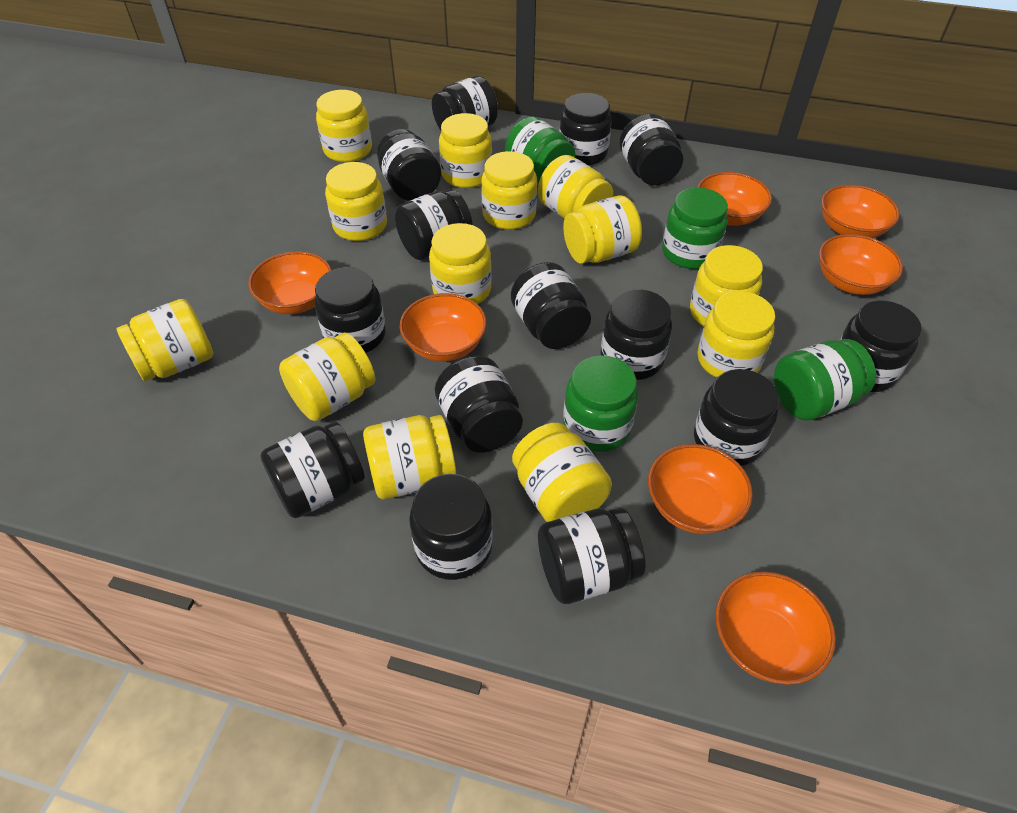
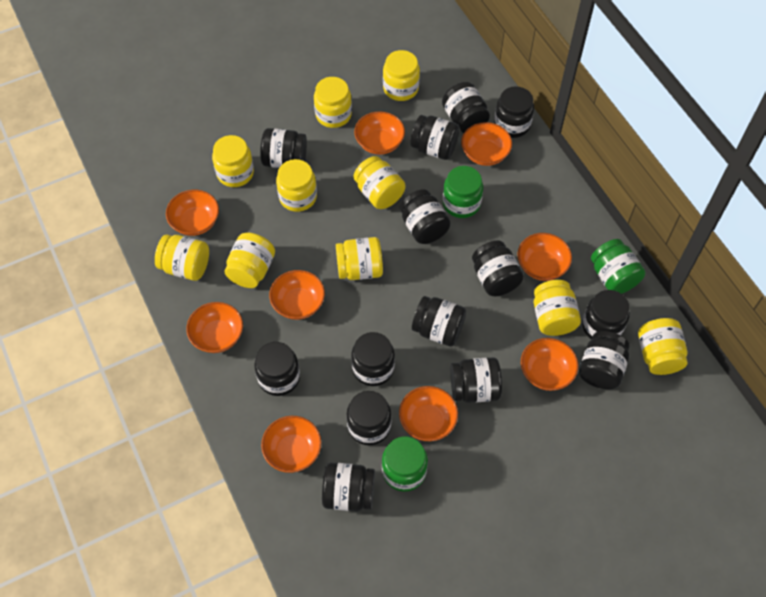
green jar: 4 -> 3
orange bowl: 7 -> 9
yellow jar: 13 -> 10

